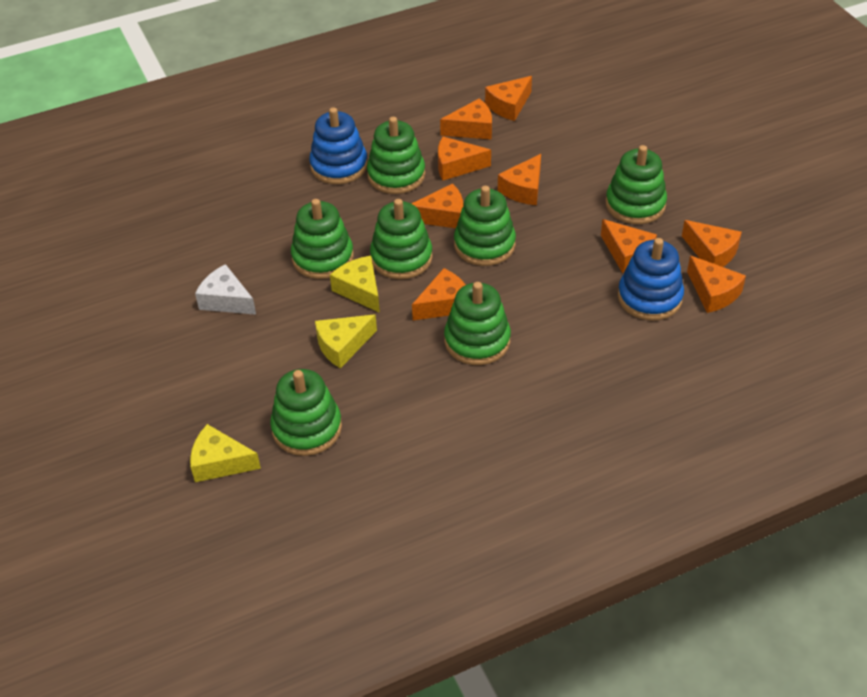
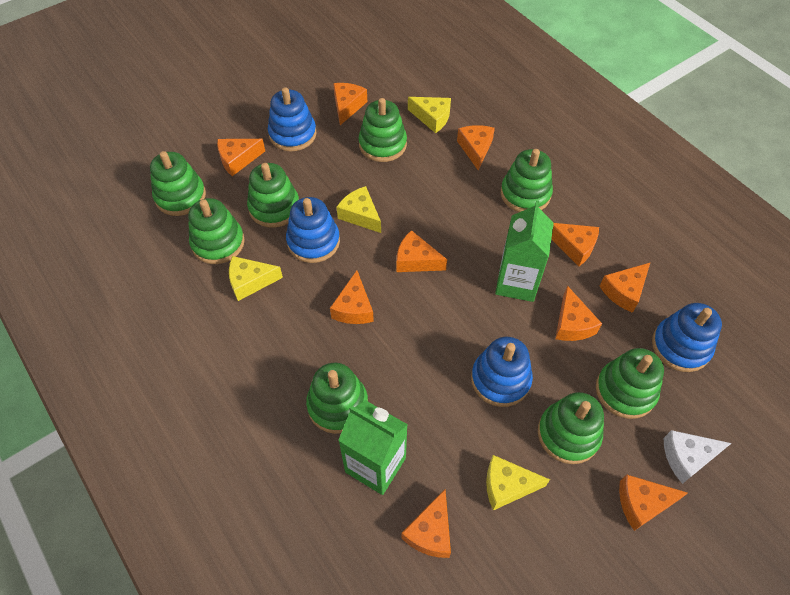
blue stacking toy: 2 -> 4
green carton: 0 -> 2
green stacking toy: 7 -> 8
orange cheese: 9 -> 10
yellow cheese: 3 -> 4

